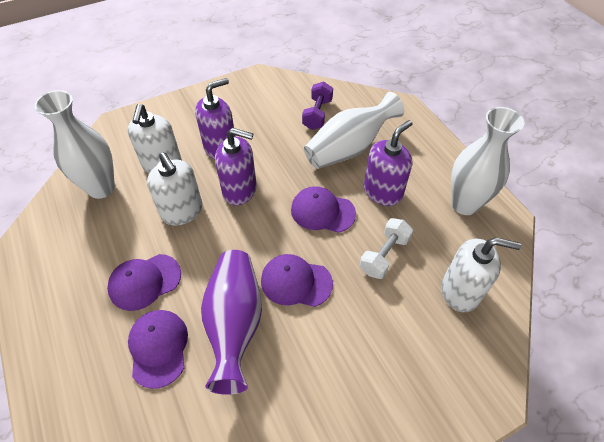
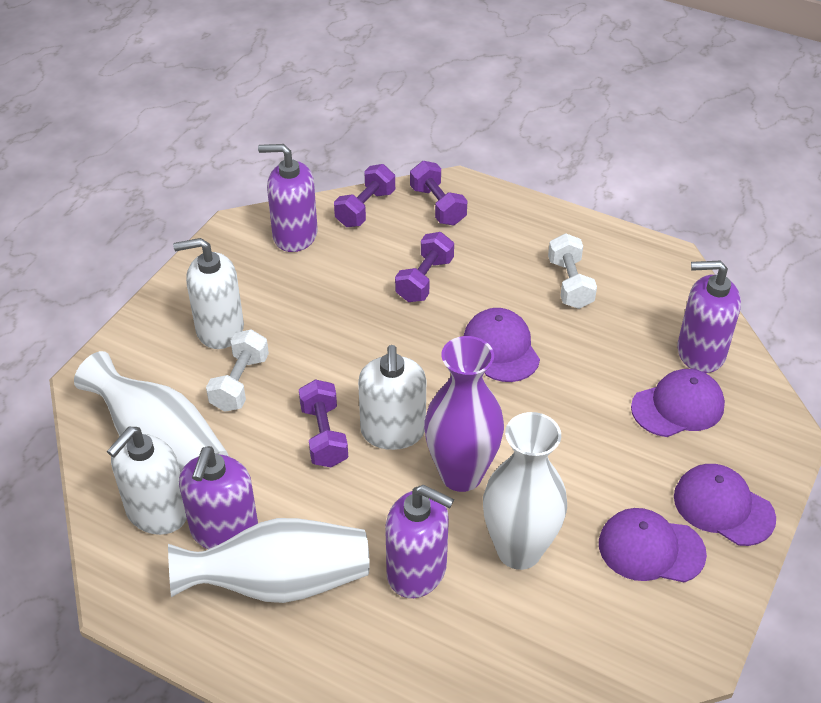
purple dumbbell: 1 -> 4
purple soap dispenser: 3 -> 4
white dumbbell: 1 -> 2

